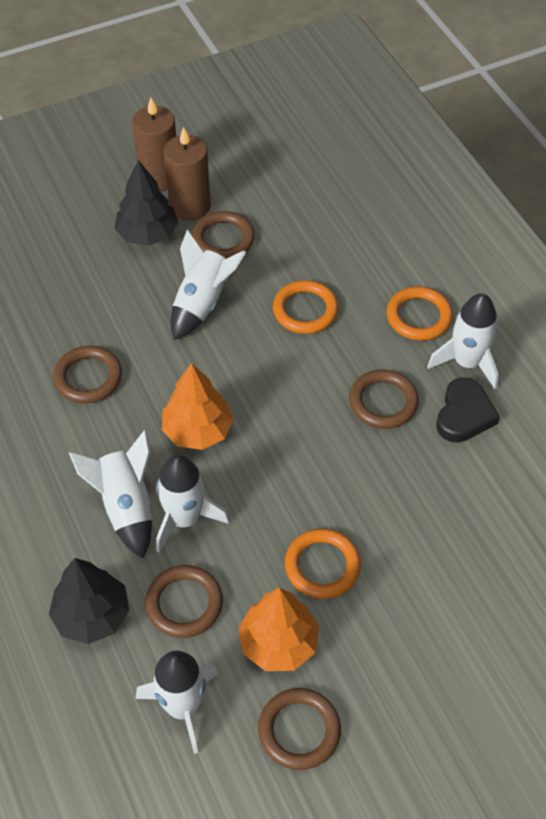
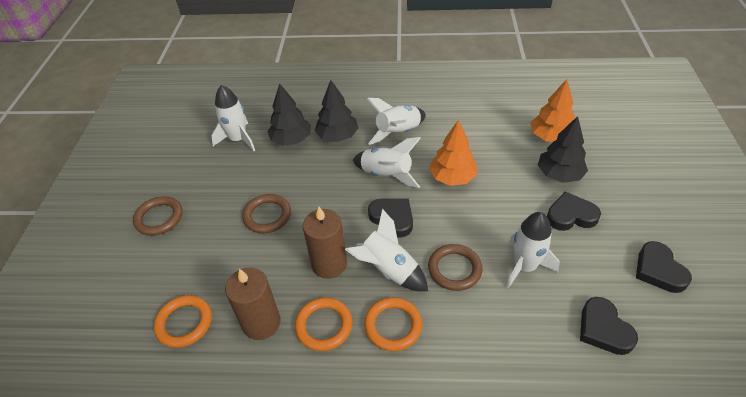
black heart: 1 -> 4
black tree: 2 -> 3
brown ring: 5 -> 3

